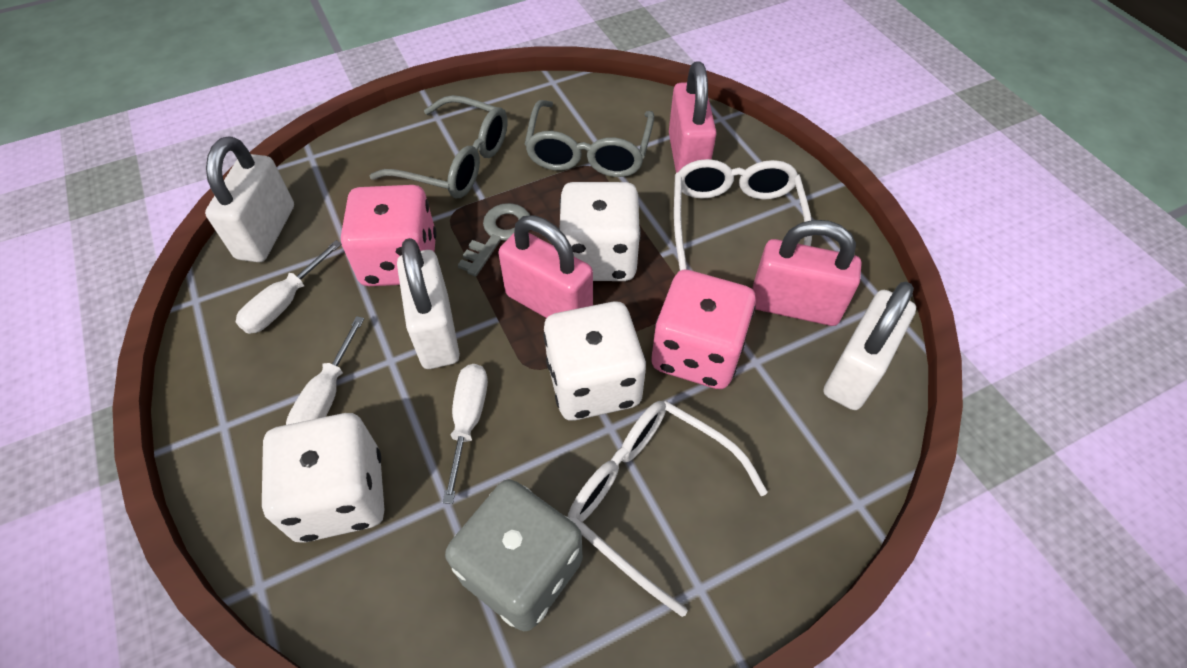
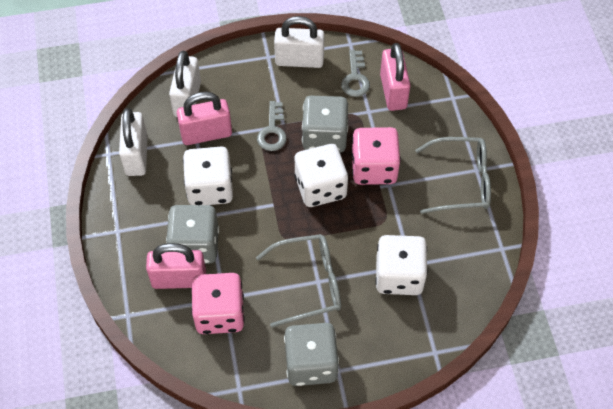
grey dice: 1 -> 3
grey key: 1 -> 2
white glasses: 2 -> 0
white screwdriver: 3 -> 0

